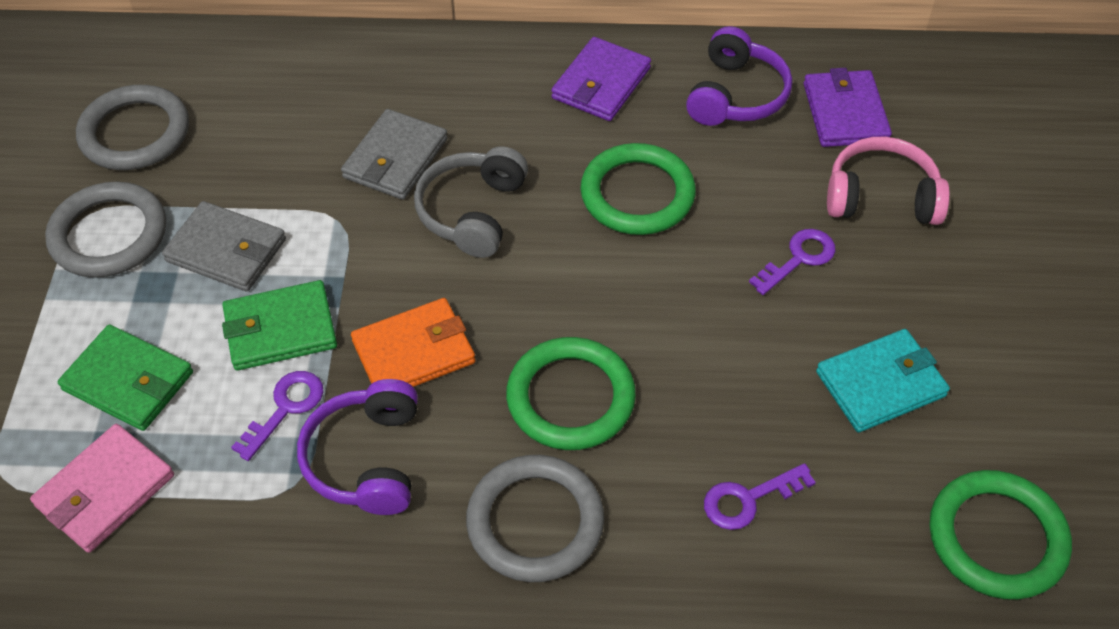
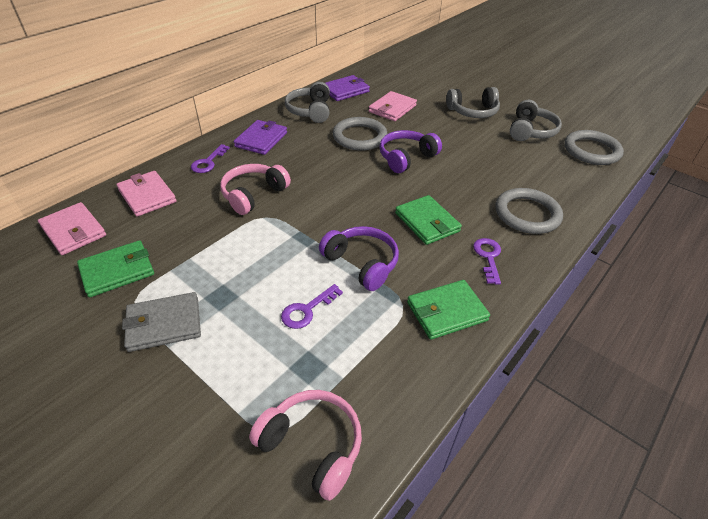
green ring: 3 -> 0
green wallet: 2 -> 3
grey headphones: 1 -> 3
grey wallet: 2 -> 1
orange wallet: 1 -> 0
pink headphones: 1 -> 2
pink wallet: 1 -> 3
turquoise wallet: 1 -> 0

